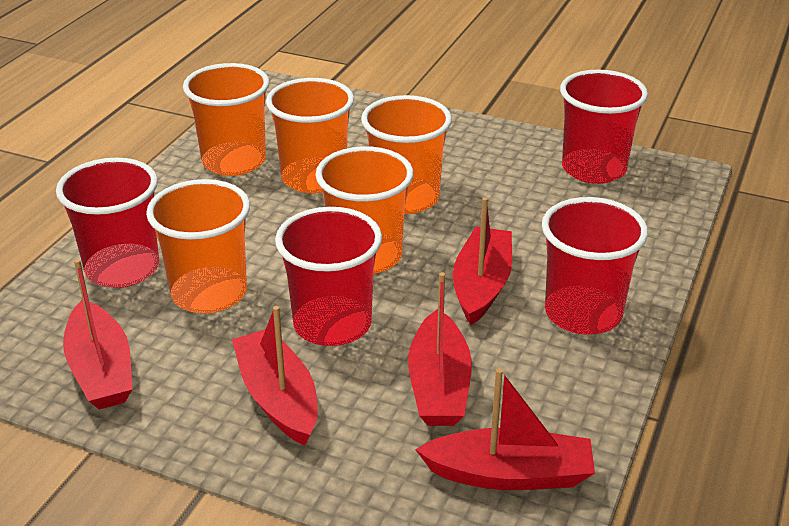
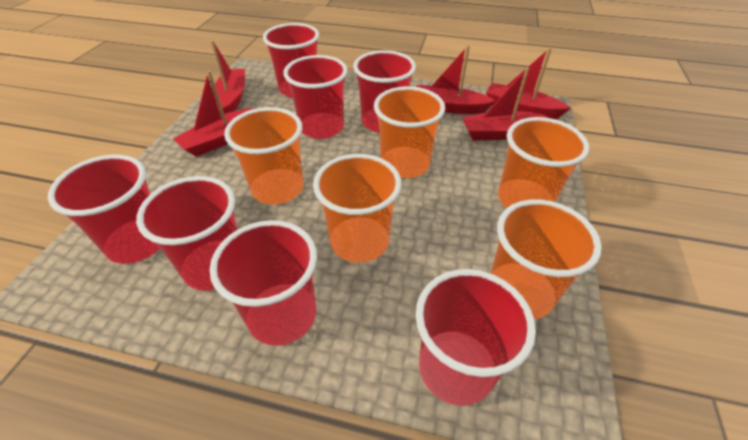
red cup: 4 -> 7

